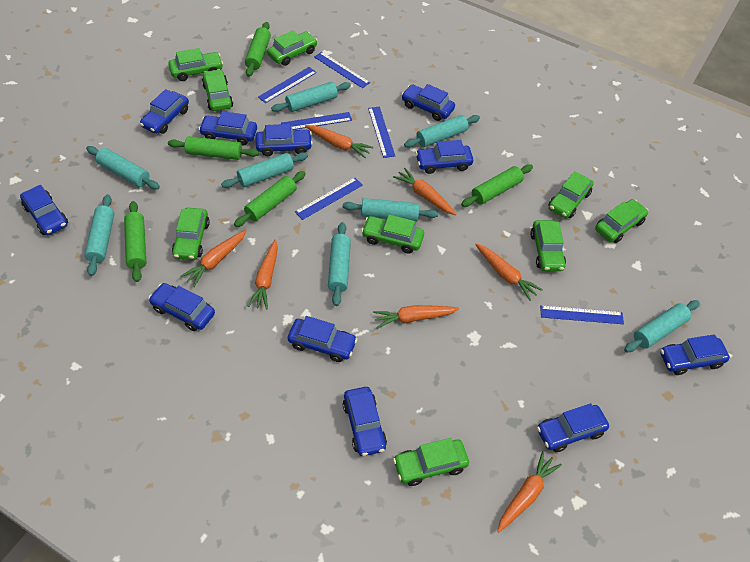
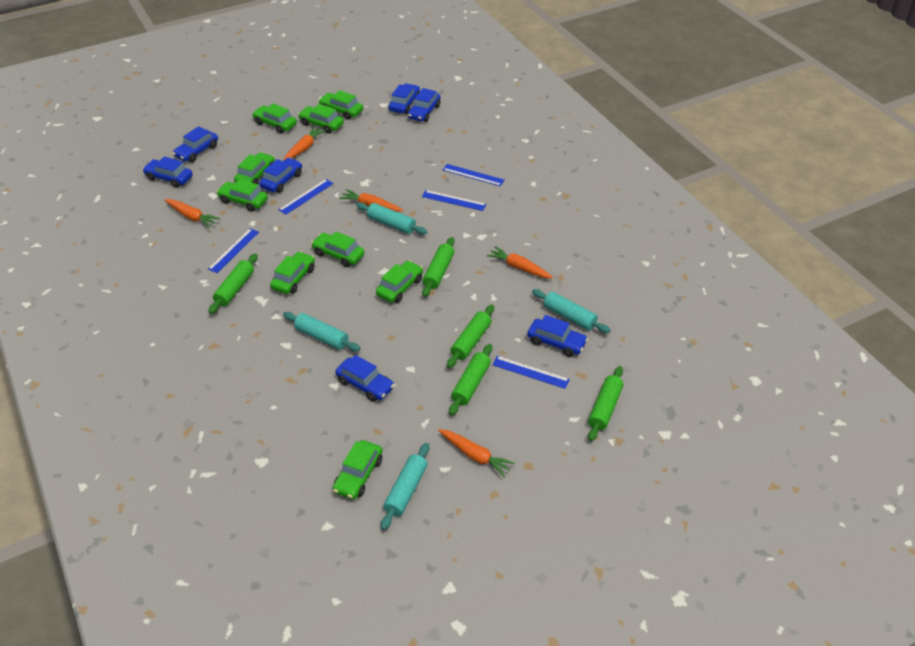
blue car: 11 -> 7
blue ruler: 6 -> 5
orange carrot: 7 -> 5
turquoise rolling pin: 8 -> 4

